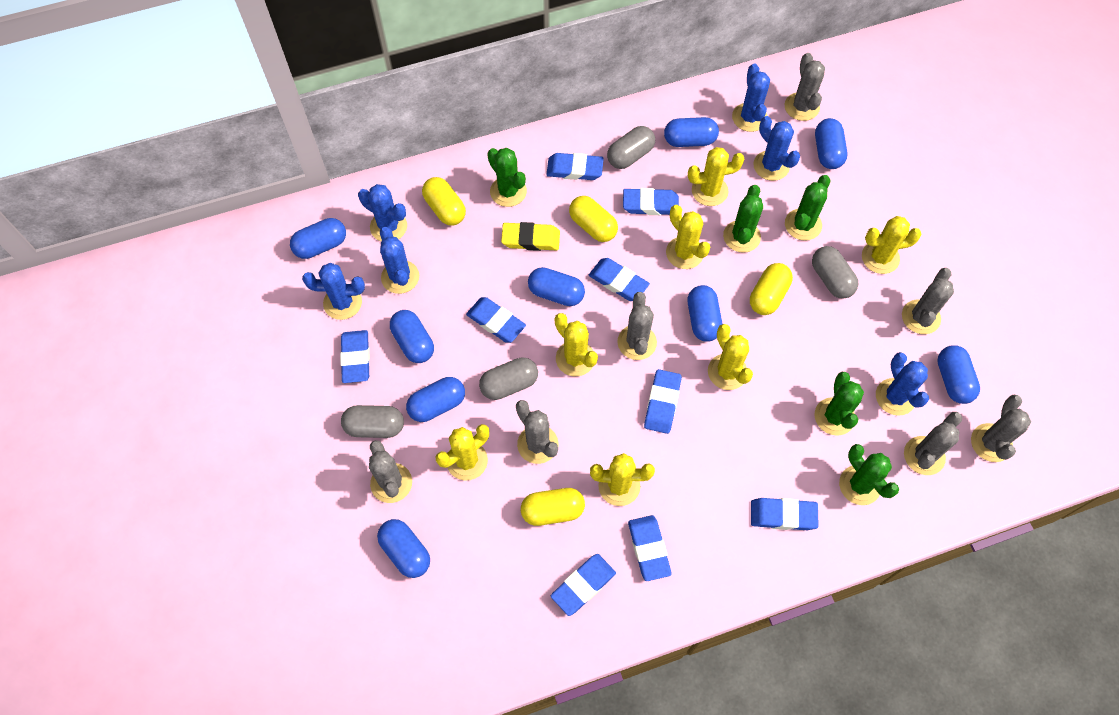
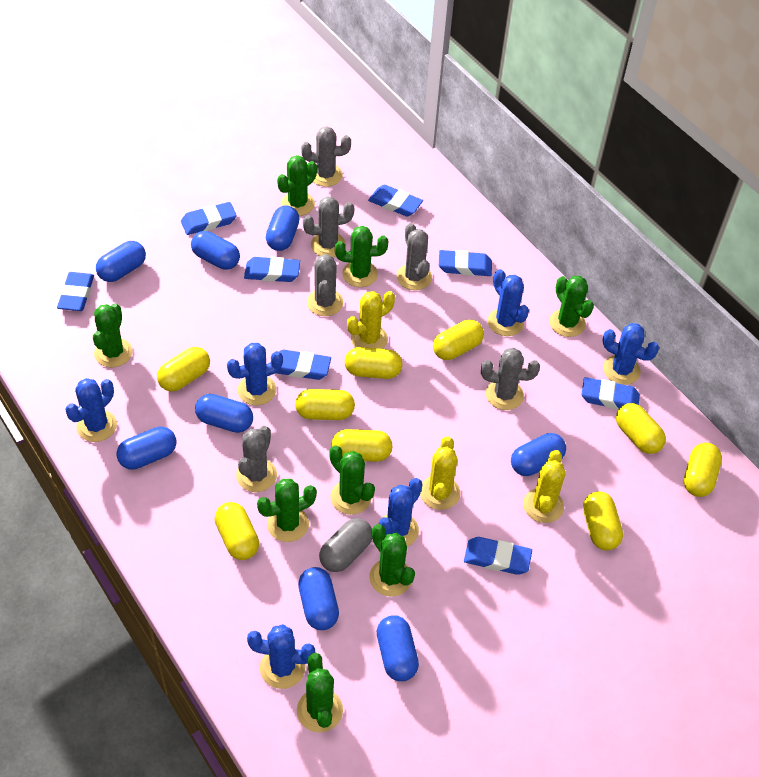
blue capsule: 9 -> 8
blue eraser: 9 -> 8
green cactus: 5 -> 8
grey cactus: 7 -> 6
grey capsule: 4 -> 1
yellow cactus: 7 -> 3
yellow capsule: 4 -> 9
yellow eraser: 1 -> 0

